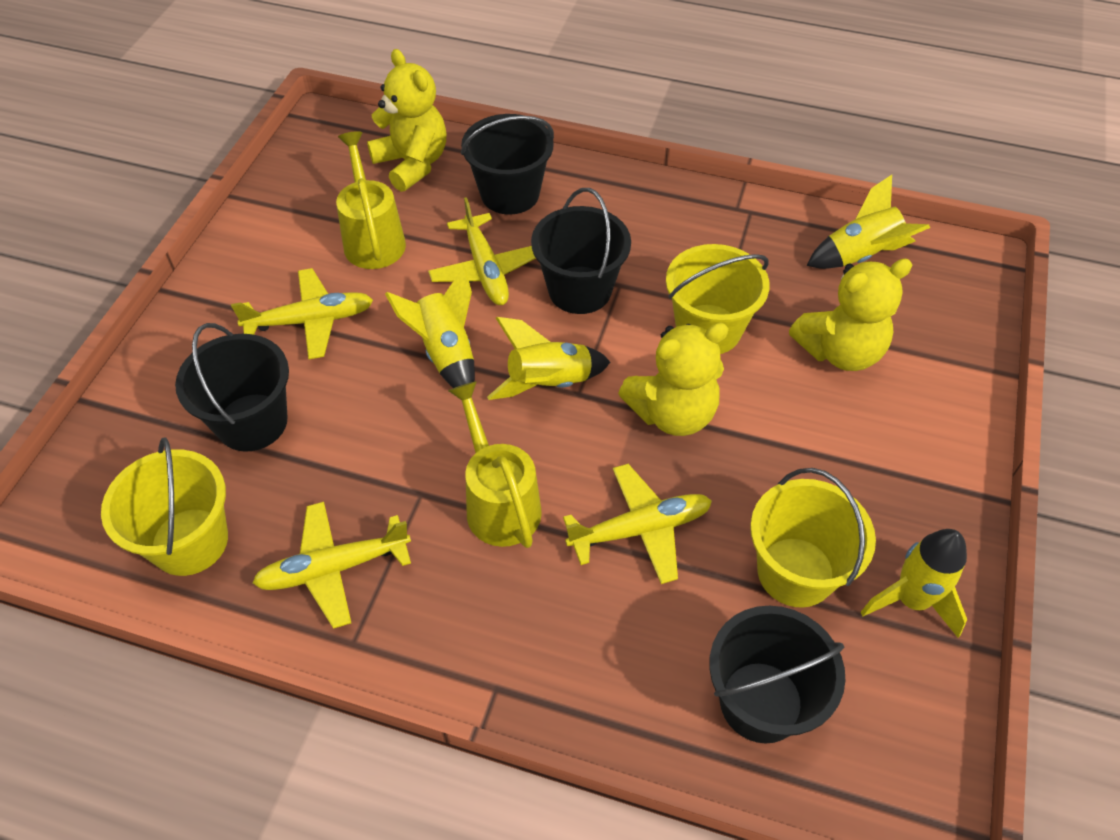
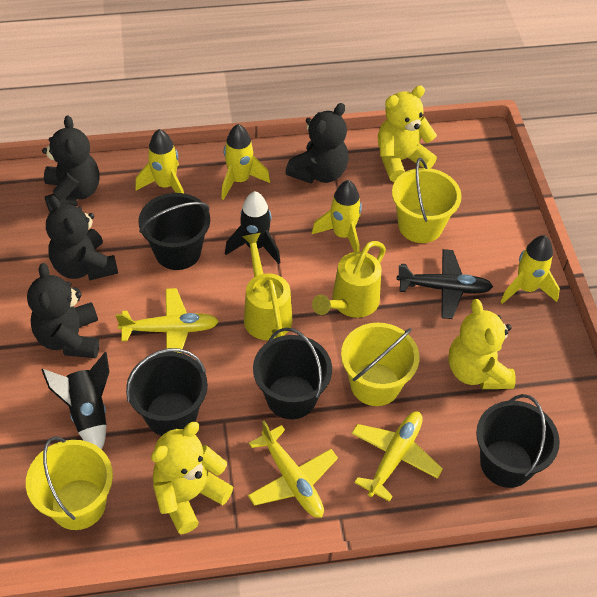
black plane: 0 -> 1
black rocket: 0 -> 2
black teddy bear: 0 -> 4
yellow plane: 4 -> 3

